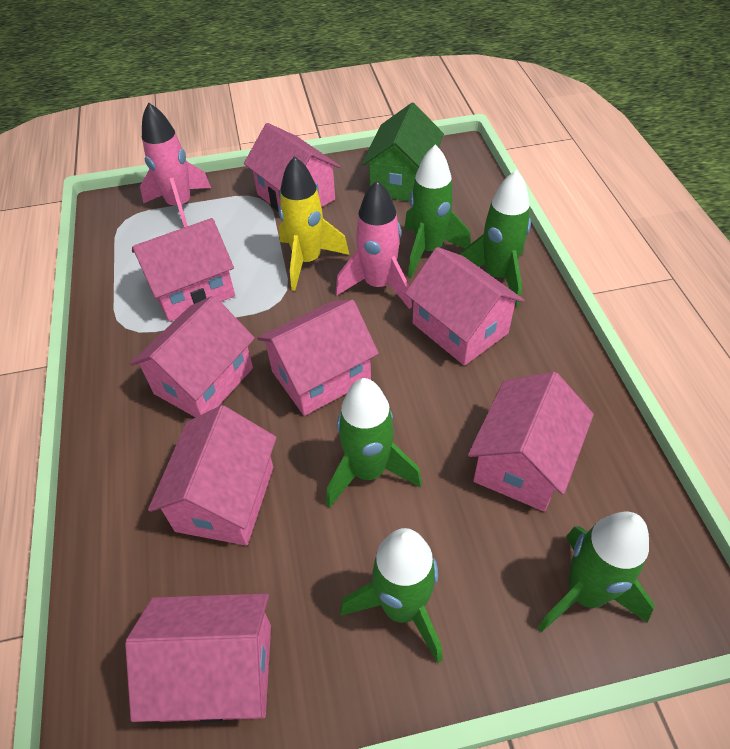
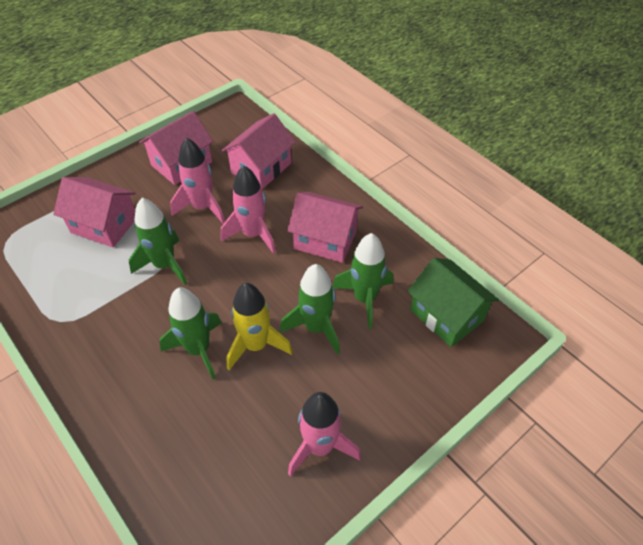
green rocket: 5 -> 4
pink house: 8 -> 4
pink rocket: 2 -> 3

